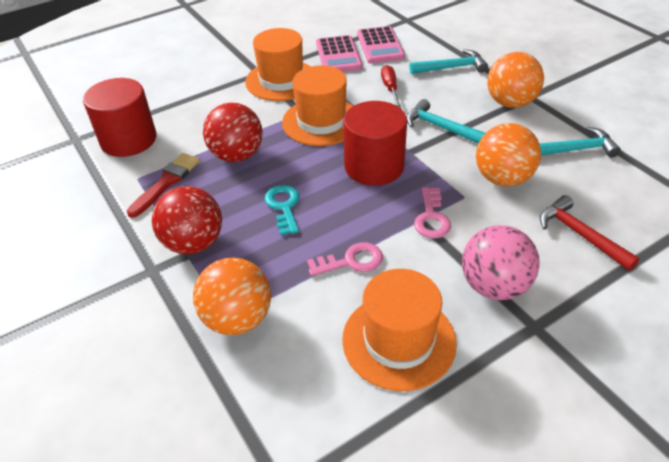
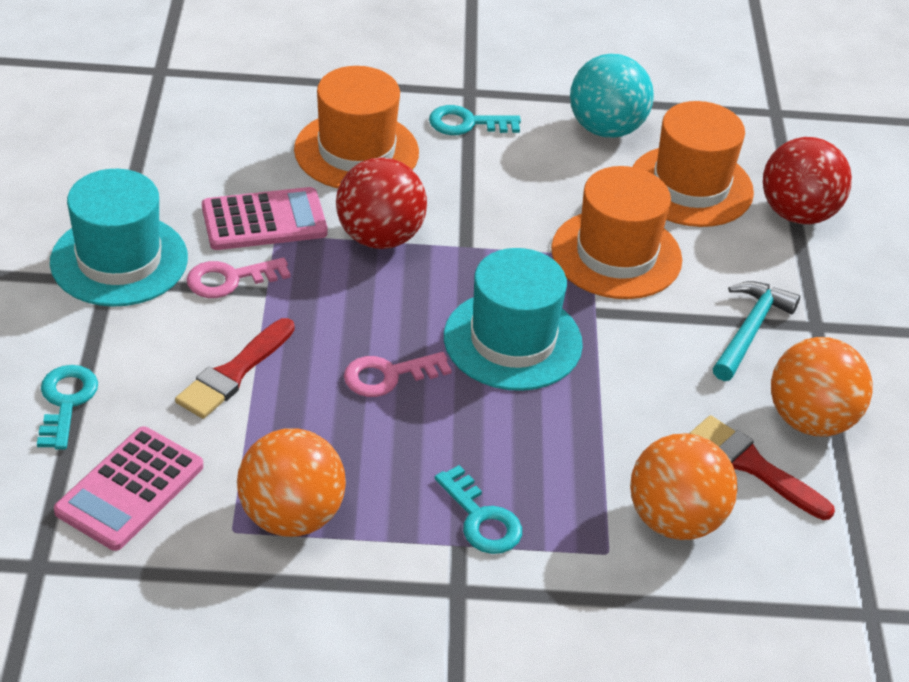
pink ball: 1 -> 0
red brush: 1 -> 2
red cylinder: 2 -> 0
red hammer: 1 -> 0
red screwdriver: 1 -> 0
turquoise ball: 0 -> 1
turquoise hammer: 3 -> 1
turquoise hat: 0 -> 2
turquoise key: 1 -> 3

